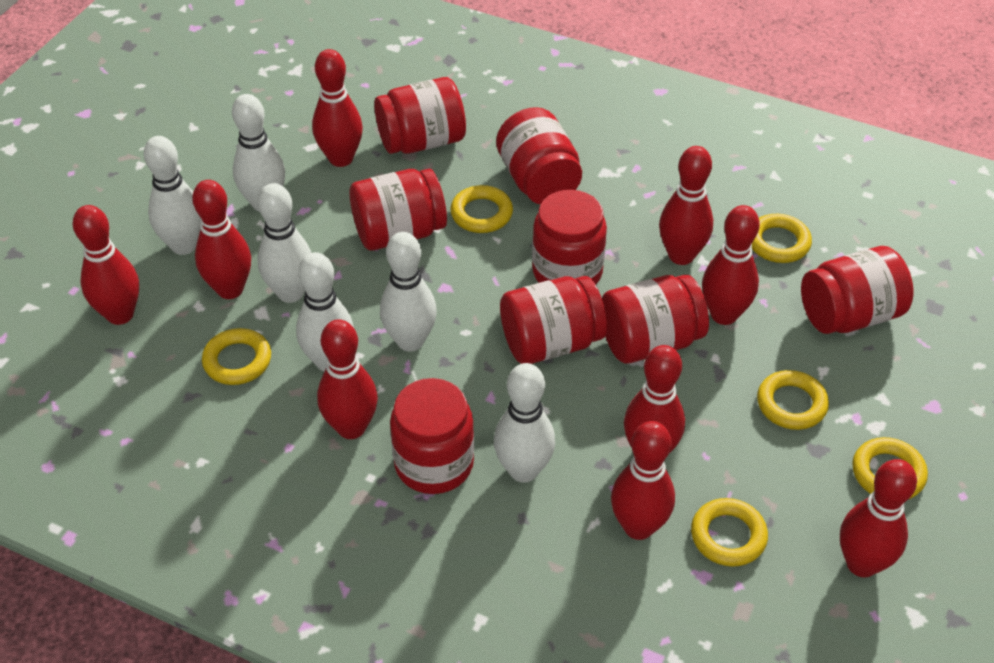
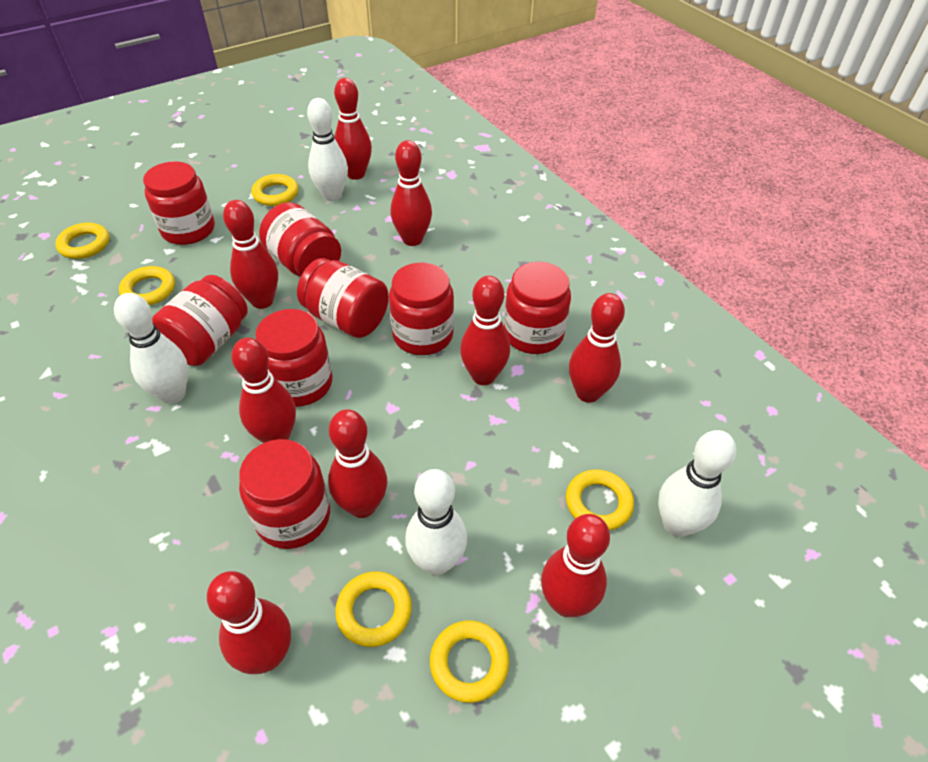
white bowling pin: 6 -> 4

